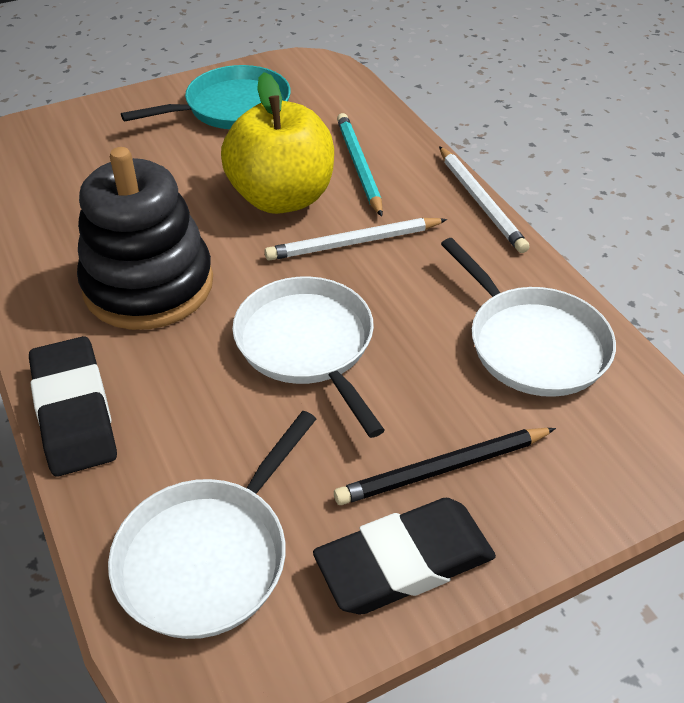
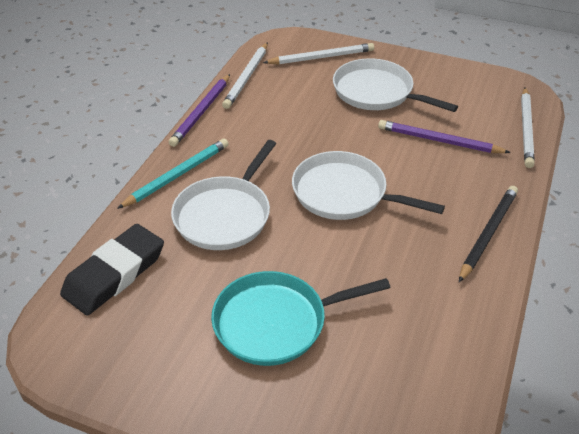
black eraser: 2 -> 1
black stacking toy: 1 -> 0
purple pencil: 0 -> 2
white pencil: 2 -> 3
yellow apple: 1 -> 0

